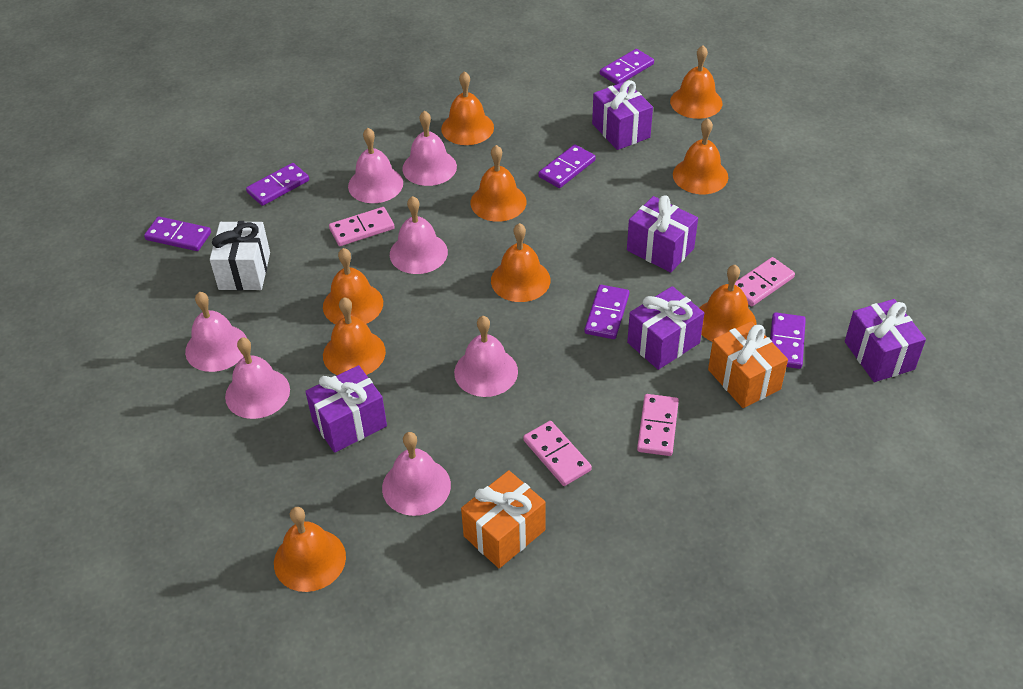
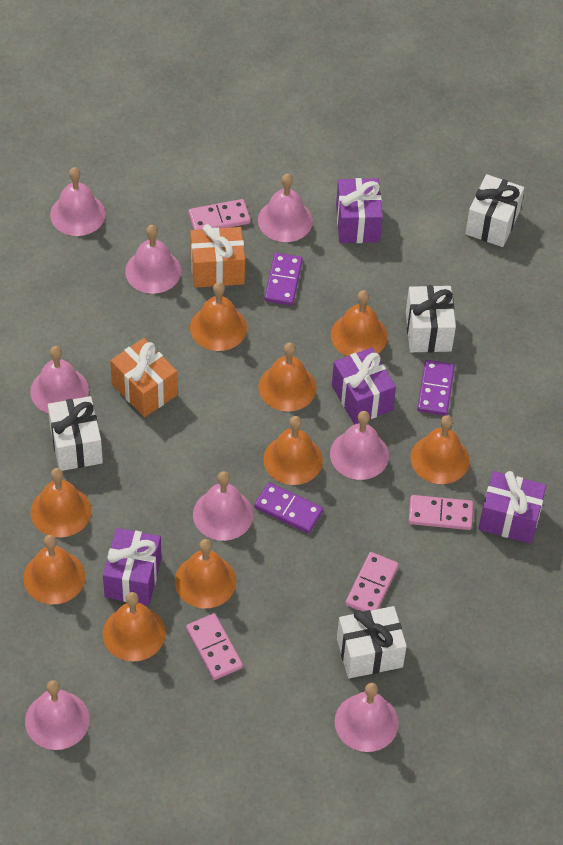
pink bell: 7 -> 8
purple domino: 6 -> 3
purple gift: 5 -> 4
white gift: 1 -> 4

